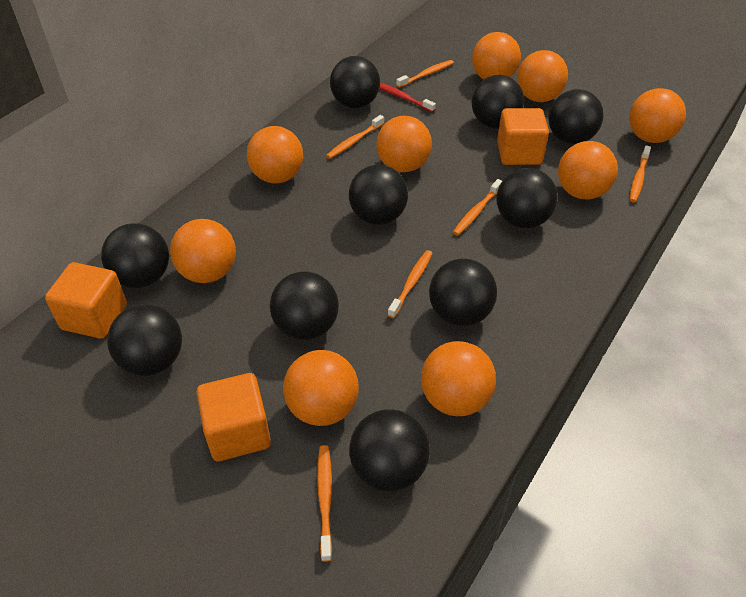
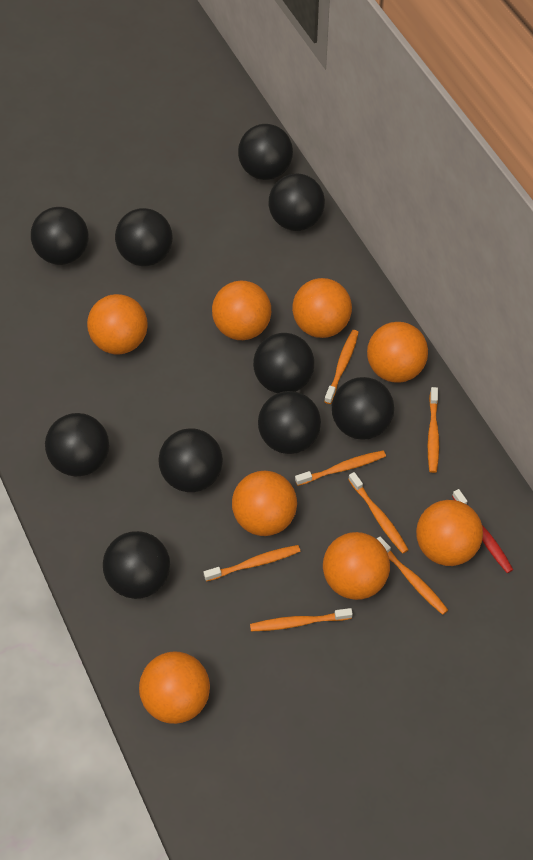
orange ball: 9 -> 8
orange cube: 3 -> 0
orange toothbrush: 6 -> 7

